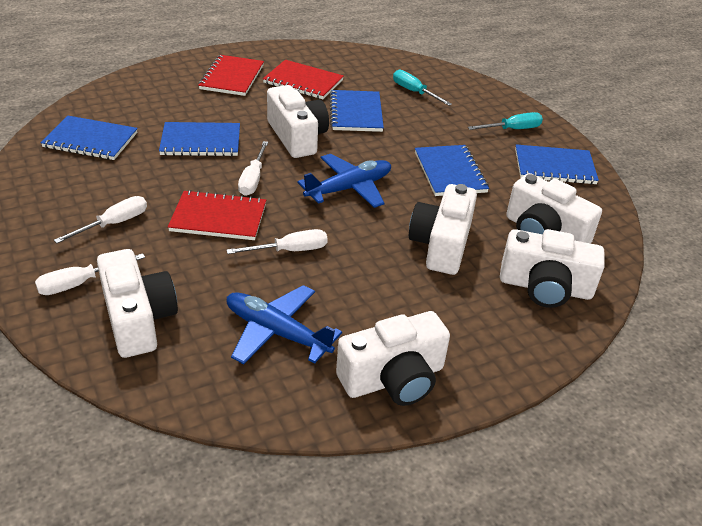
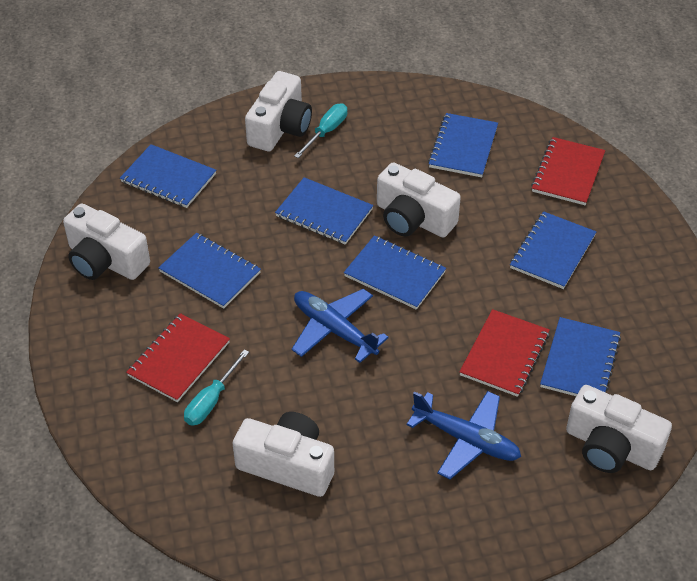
blue notebook: 5 -> 7
white camera: 6 -> 5
white screwdriver: 4 -> 0

